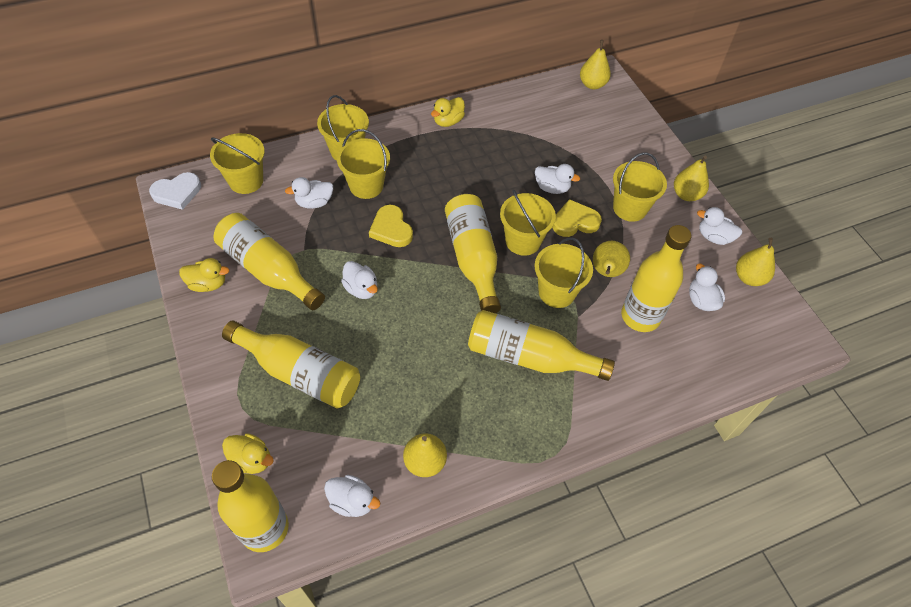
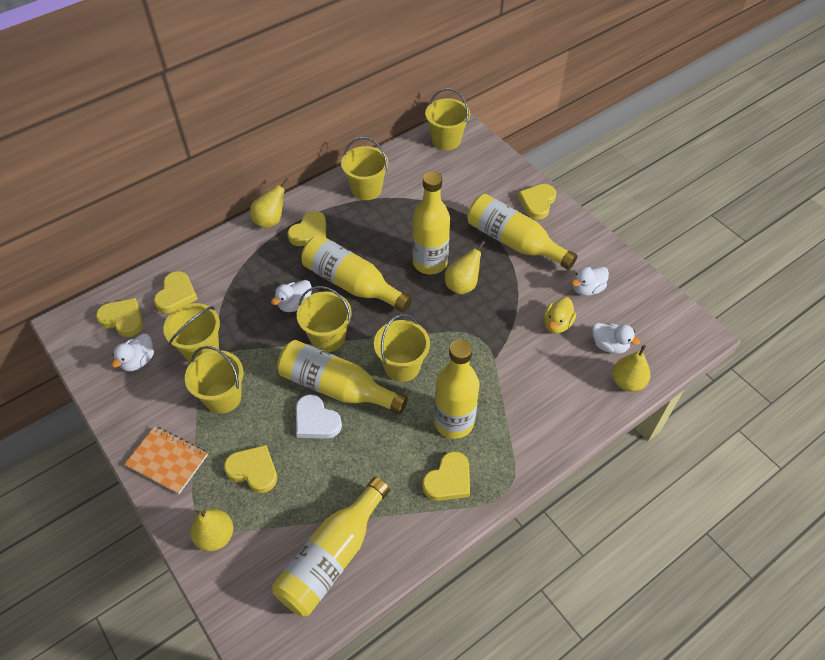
orange notebook: 0 -> 1
white duck: 6 -> 4
yellow duck: 3 -> 1
yellow heart: 2 -> 6
yellow pear: 5 -> 4

